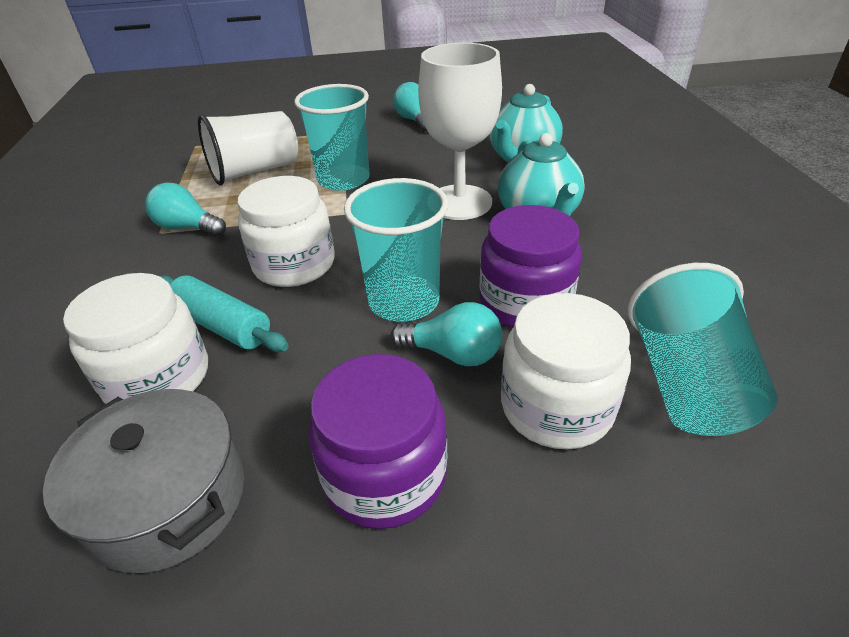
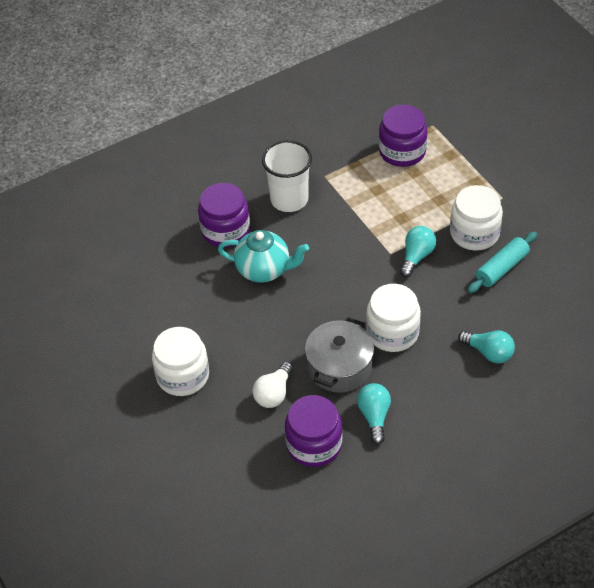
purple jar: 2 -> 3
turquoise cup: 3 -> 0
turquoise teapot: 2 -> 1
white goblet: 1 -> 0
white light bulb: 0 -> 1

